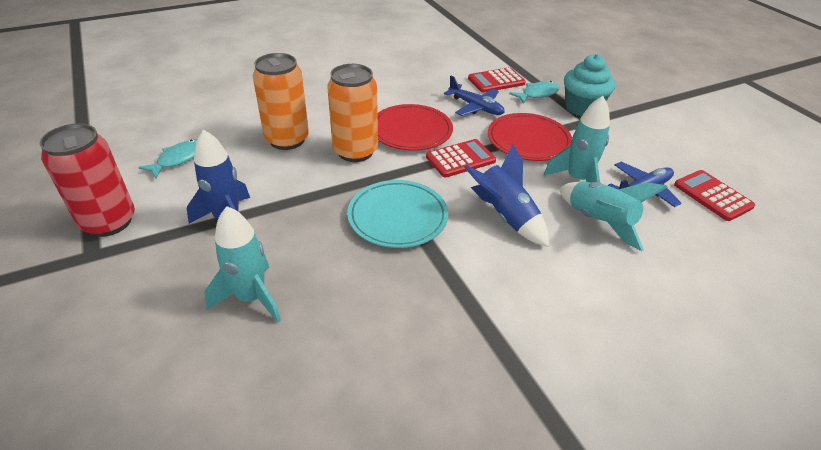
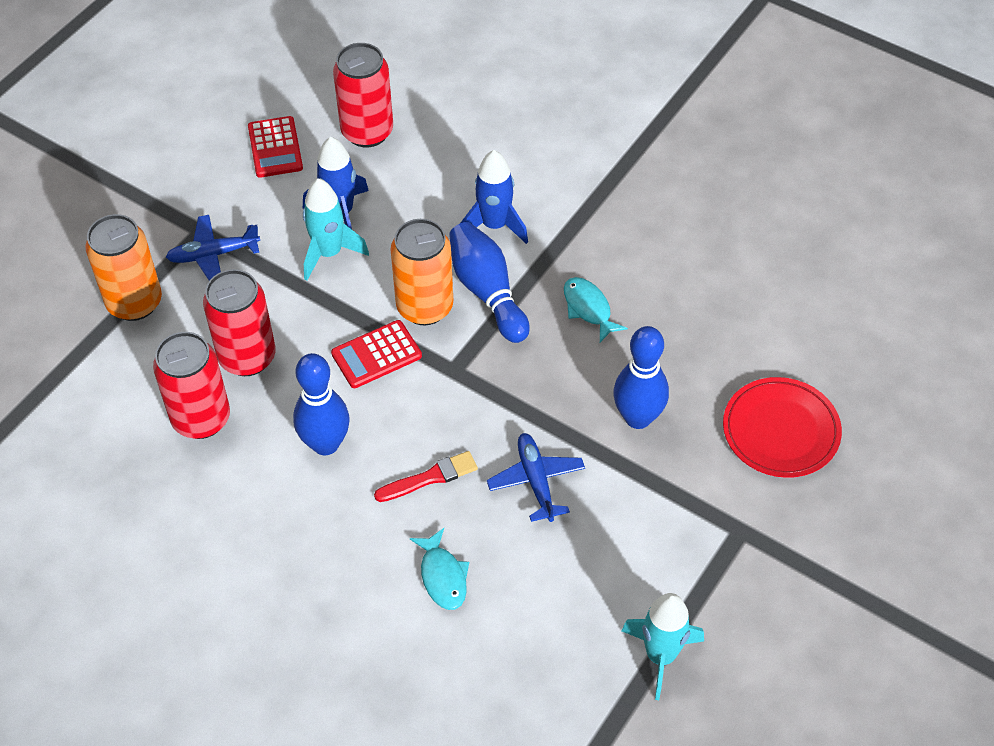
blue bowling pin: 0 -> 3
red brush: 0 -> 1
red calculator: 3 -> 2
red can: 1 -> 3
red plate: 2 -> 1
turquoise cupcake: 1 -> 0
turquoise plate: 1 -> 0
turquoise rocket: 3 -> 2

